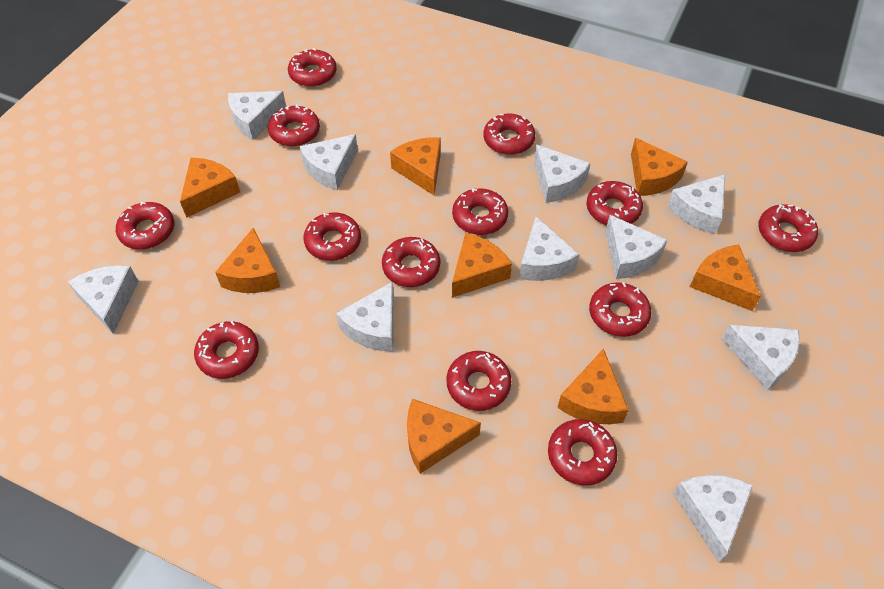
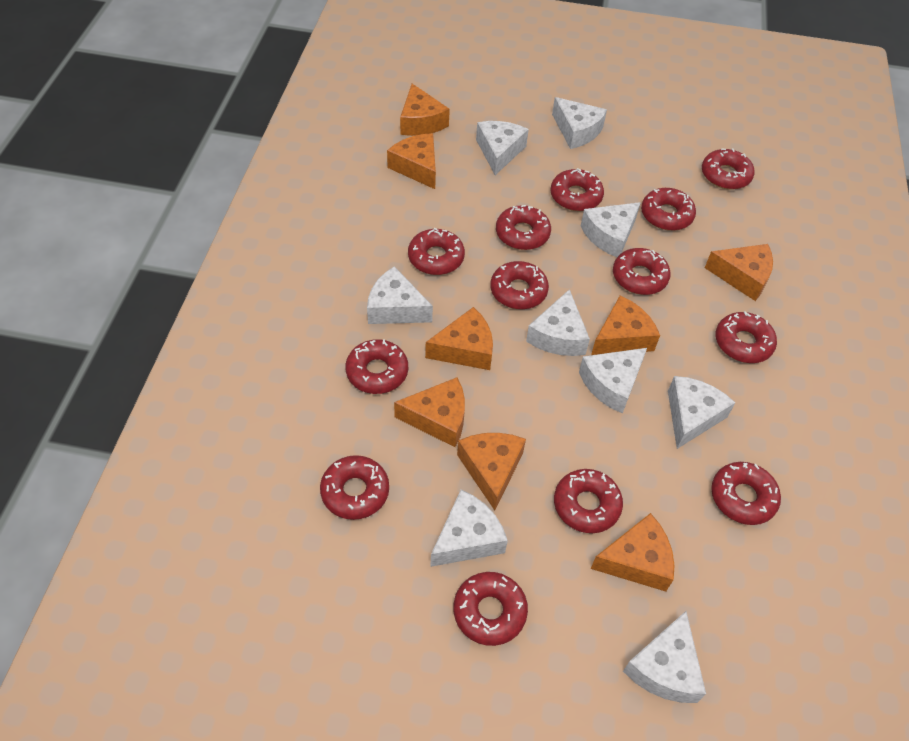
white cheese: 10 -> 9

